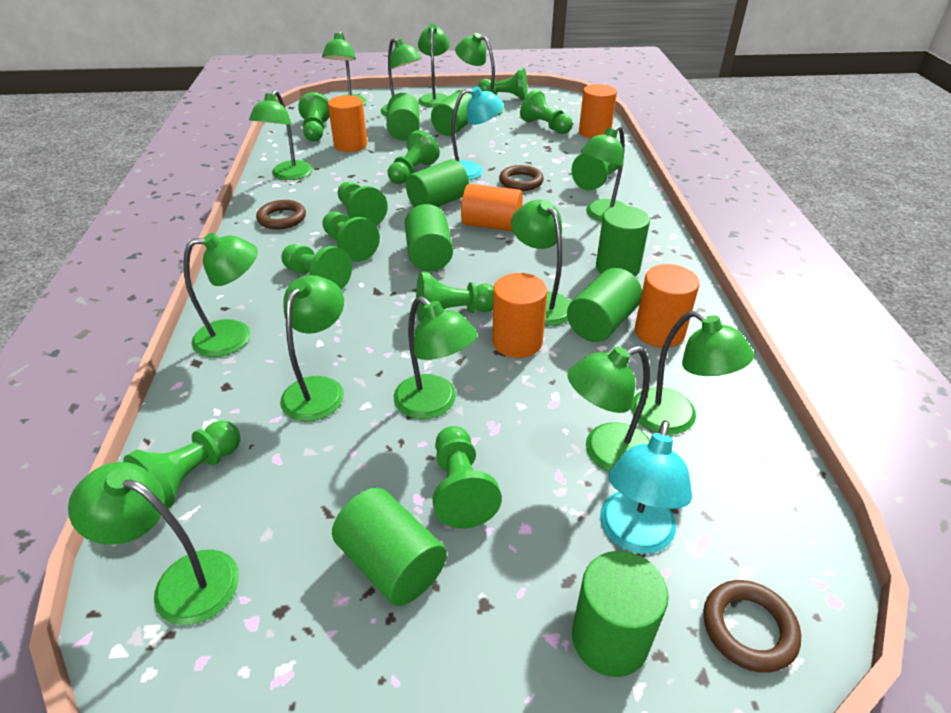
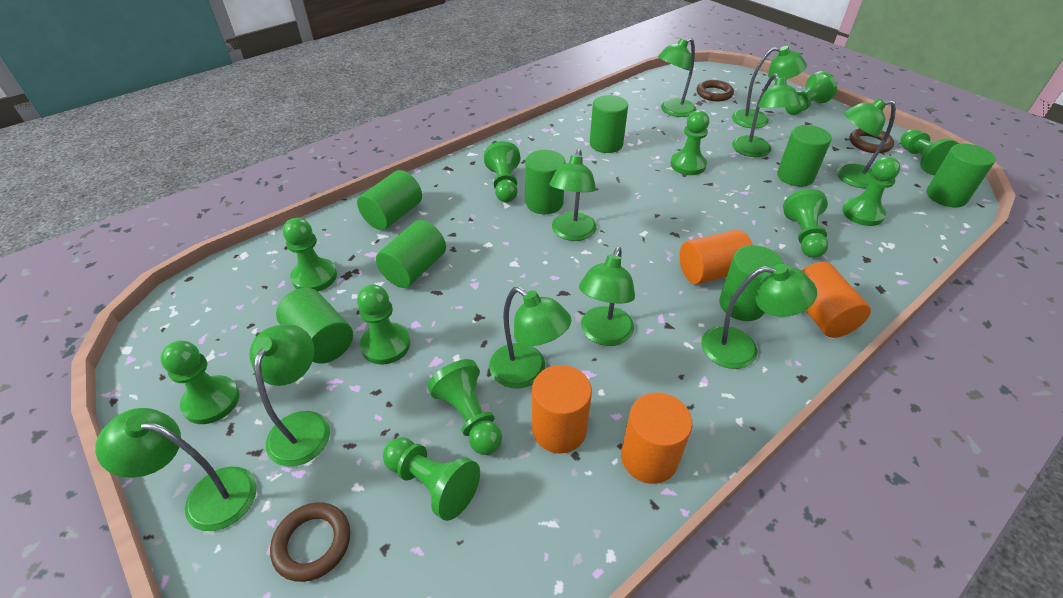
green lamp: 13 -> 10
orange cylinder: 5 -> 4
turquoise lamp: 2 -> 0

